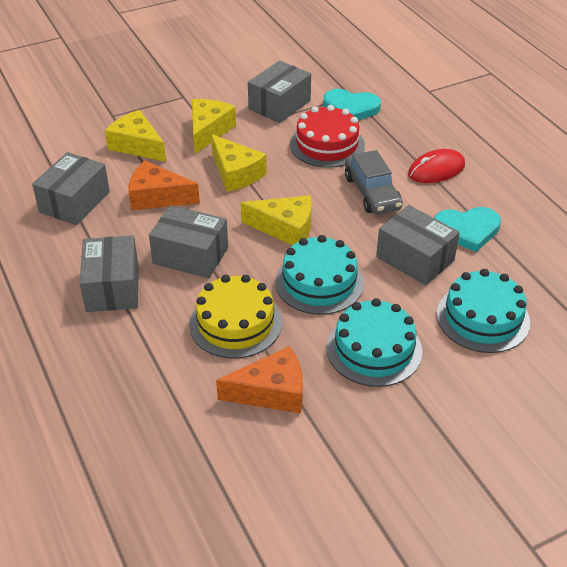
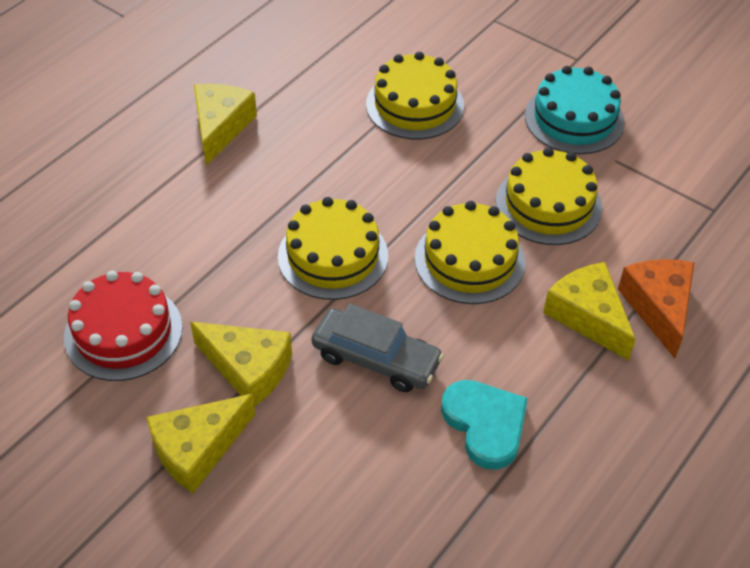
grey box: 5 -> 0
orange cheese: 2 -> 1
red mouse: 1 -> 0
turquoise cake: 3 -> 1
turquoise heart: 2 -> 1
yellow cake: 1 -> 4

